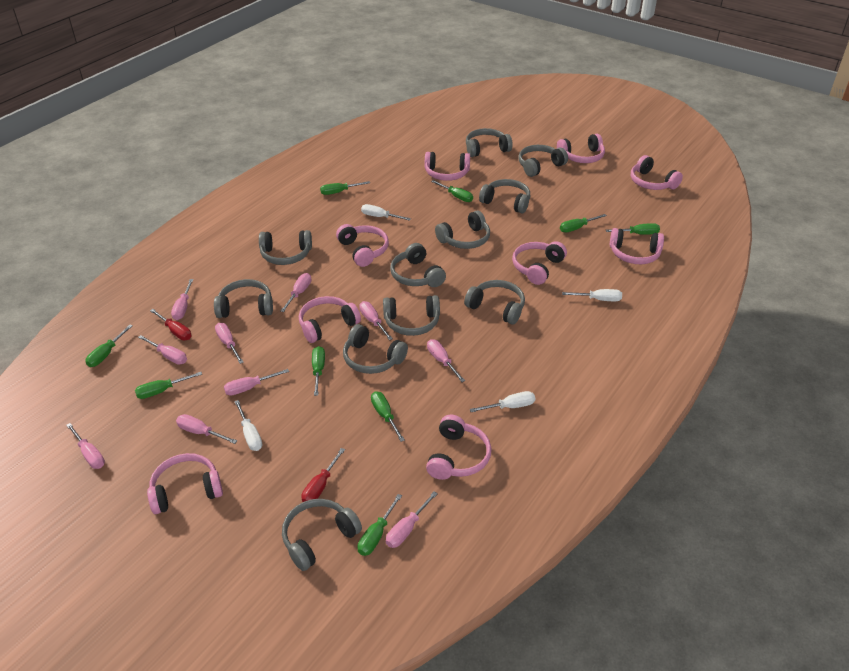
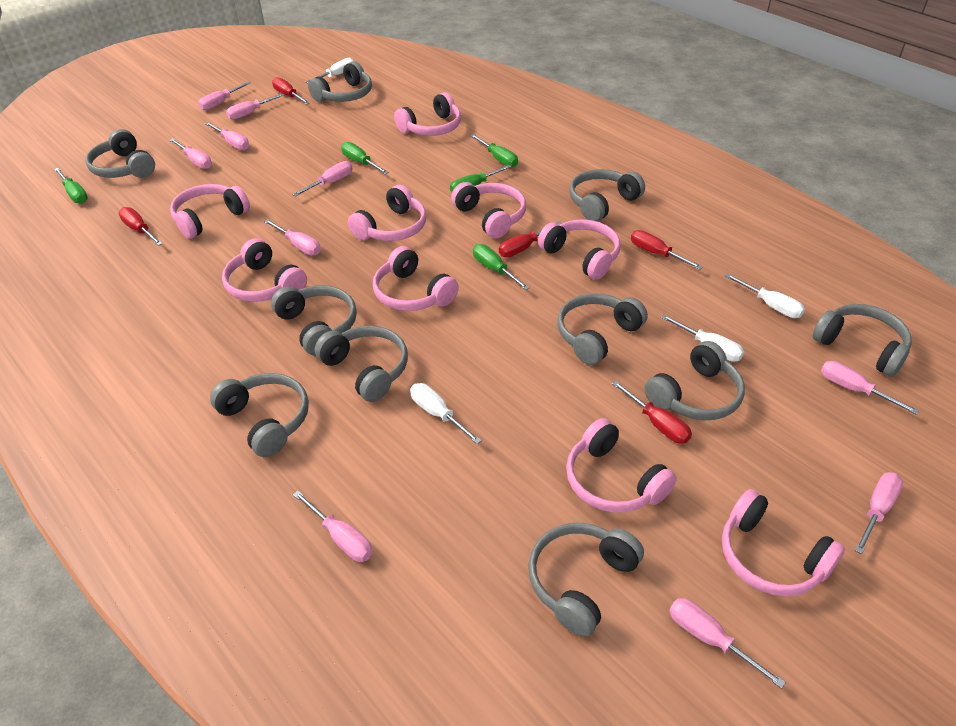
green screwdriver: 9 -> 5
grey headphones: 11 -> 10
red screwdriver: 2 -> 5

